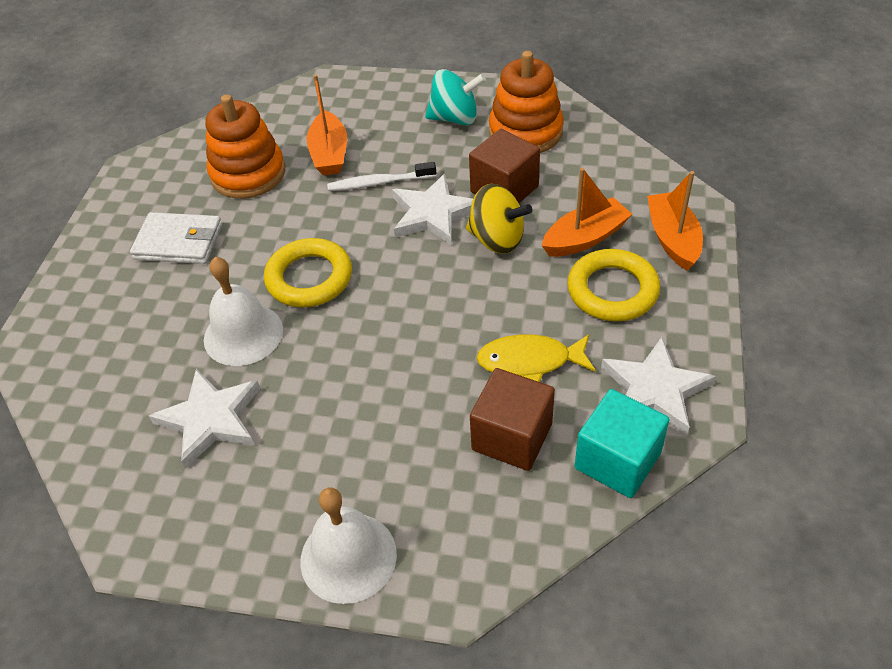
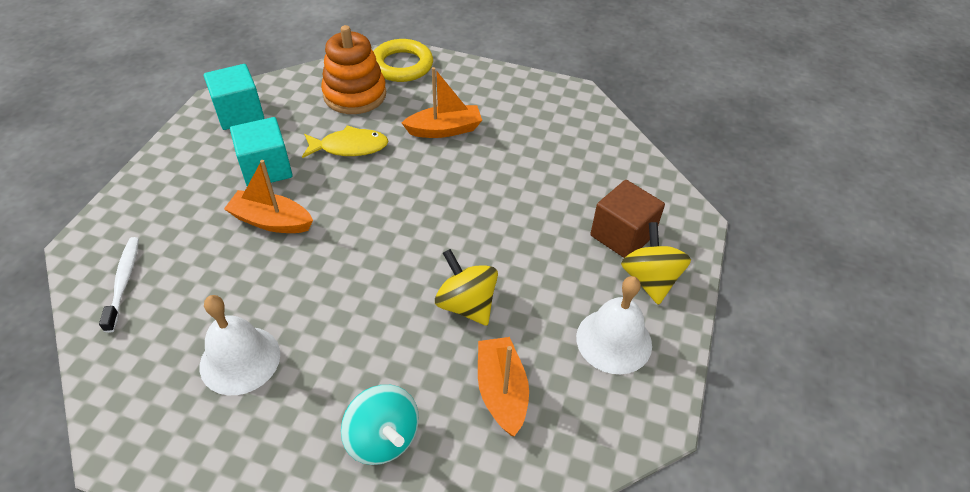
brown cube: 2 -> 1
orange stacking toy: 2 -> 1
turquoise cube: 1 -> 2
white star: 3 -> 0
white wallet: 1 -> 0
yellow ring: 2 -> 1
yellow spinning top: 1 -> 2

